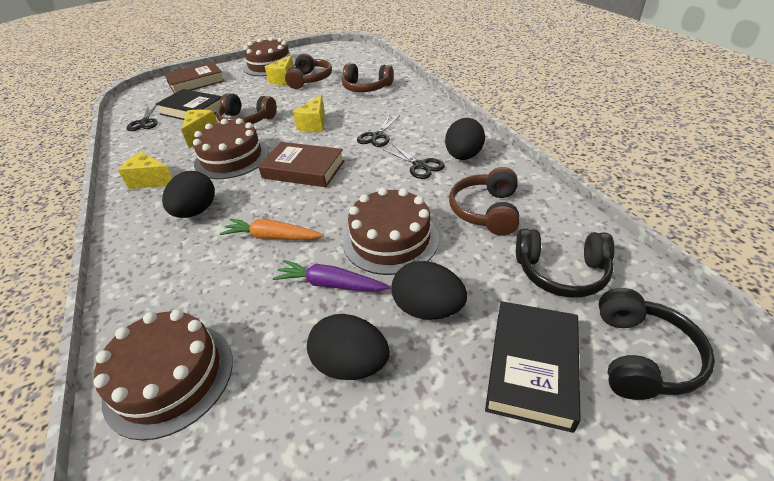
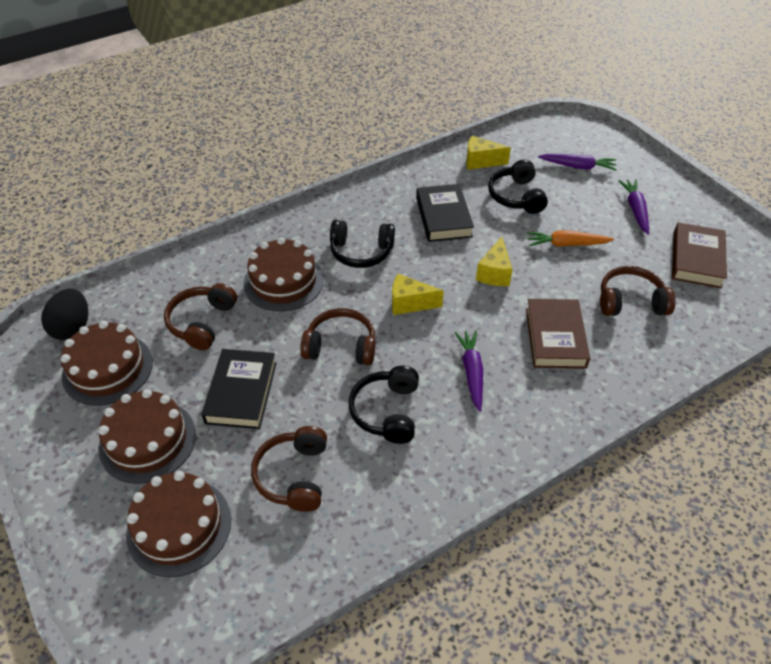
black egg: 4 -> 1
black headphones: 2 -> 3
black scissors: 3 -> 0
purple carrot: 1 -> 3
yellow cheese: 4 -> 3

